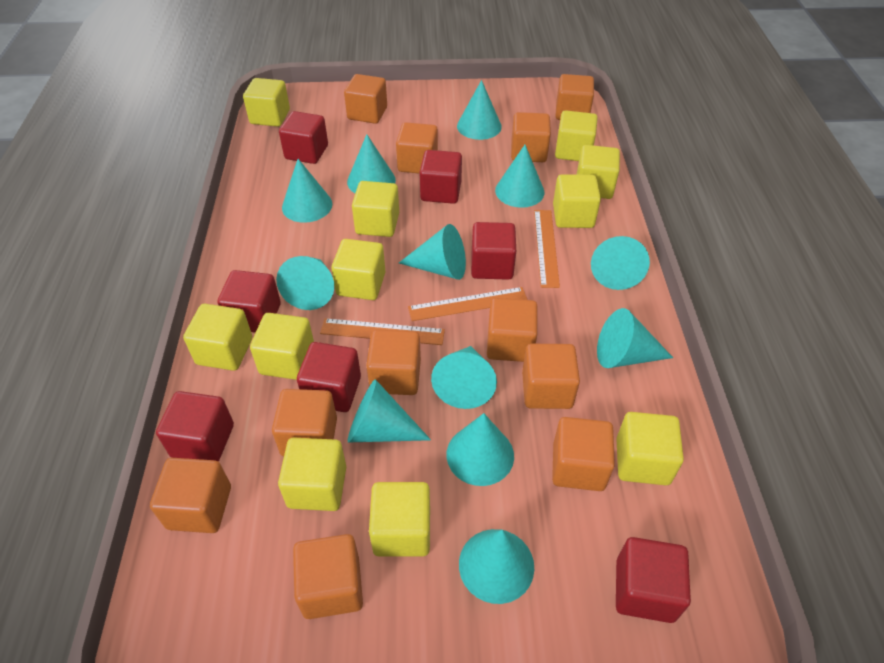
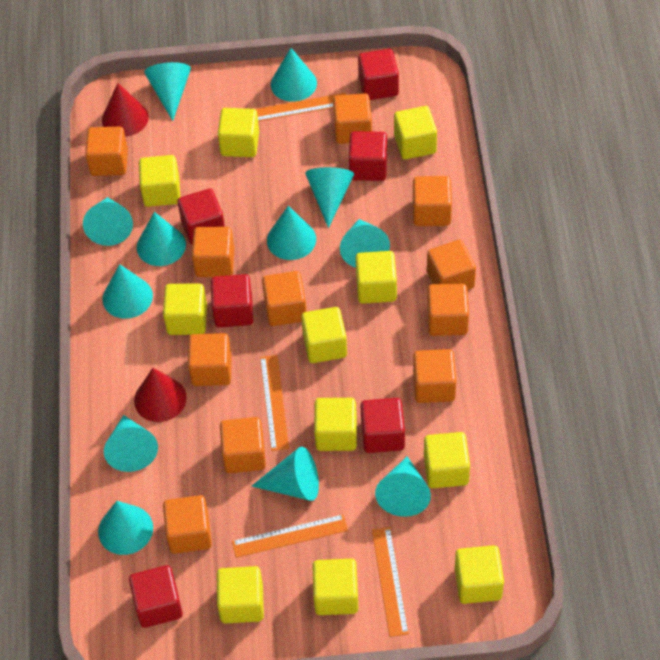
orange ruler: 3 -> 4
red cone: 0 -> 2
red cube: 7 -> 6

